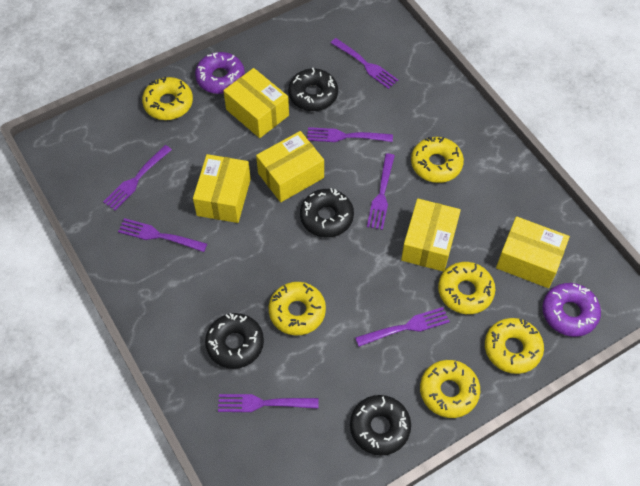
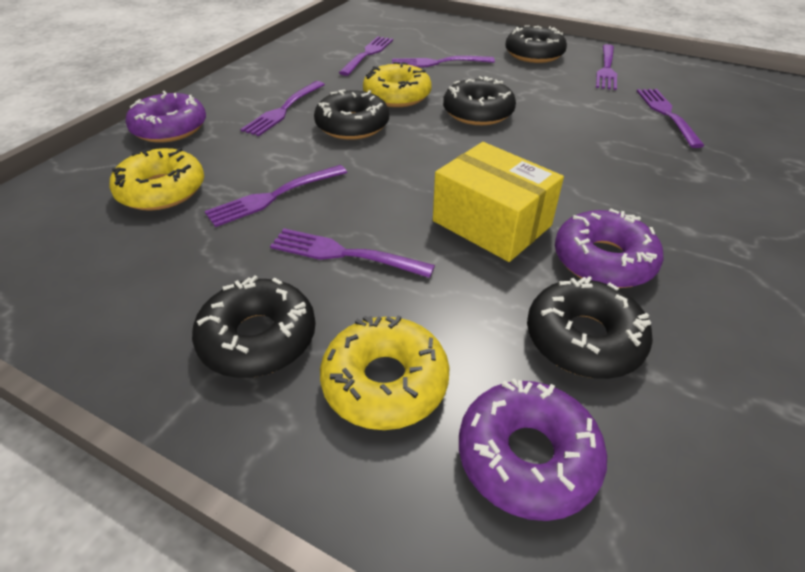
black donut: 4 -> 5
purple donut: 2 -> 3
yellow box: 5 -> 1
yellow donut: 6 -> 3

